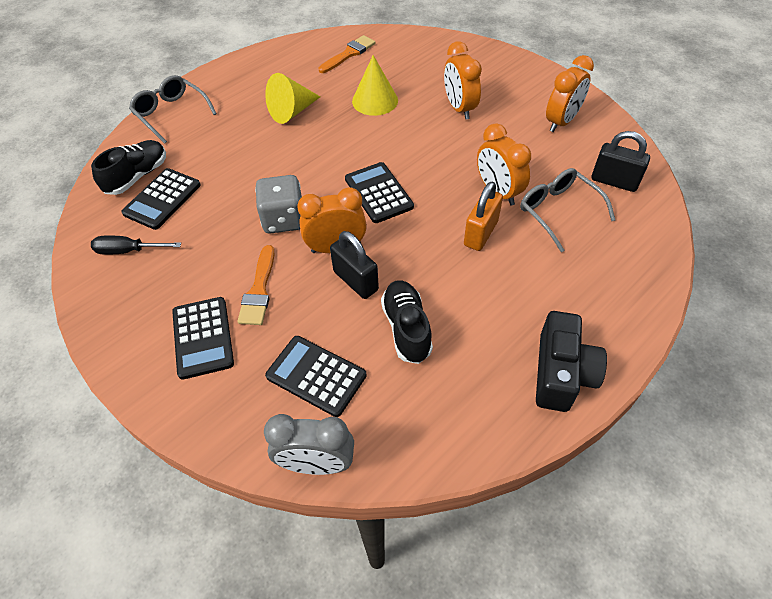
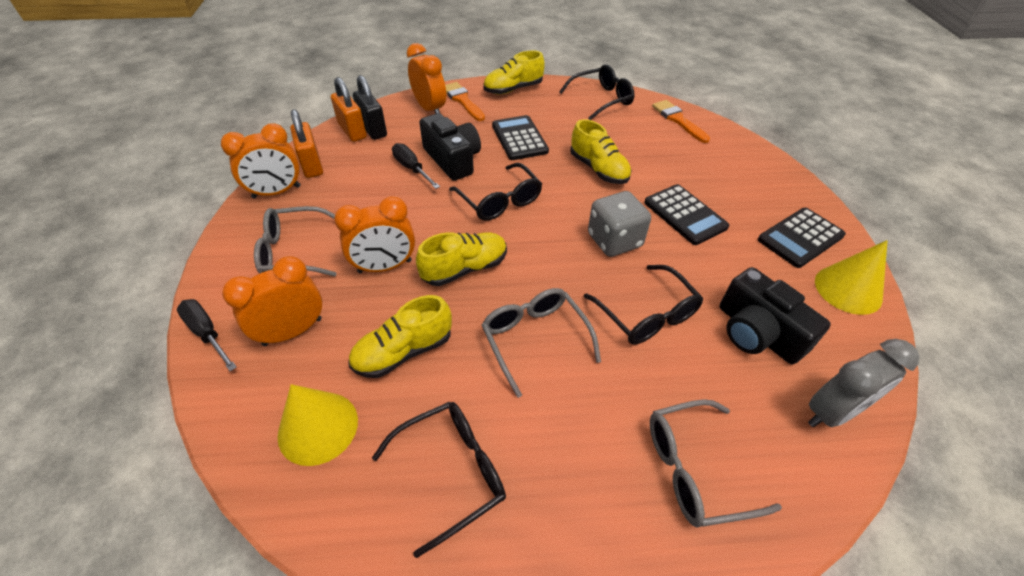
black calculator: 4 -> 3
black camera: 1 -> 2
black glasses: 0 -> 4
black padlock: 2 -> 1
black screwdriver: 1 -> 2
black shoe: 2 -> 0
grey glasses: 2 -> 3
orange padlock: 1 -> 2
yellow shoe: 0 -> 4

